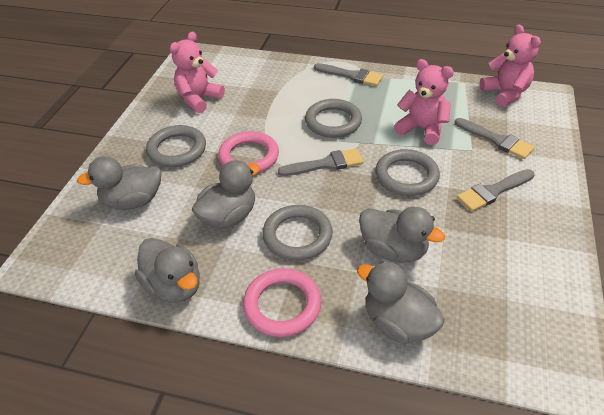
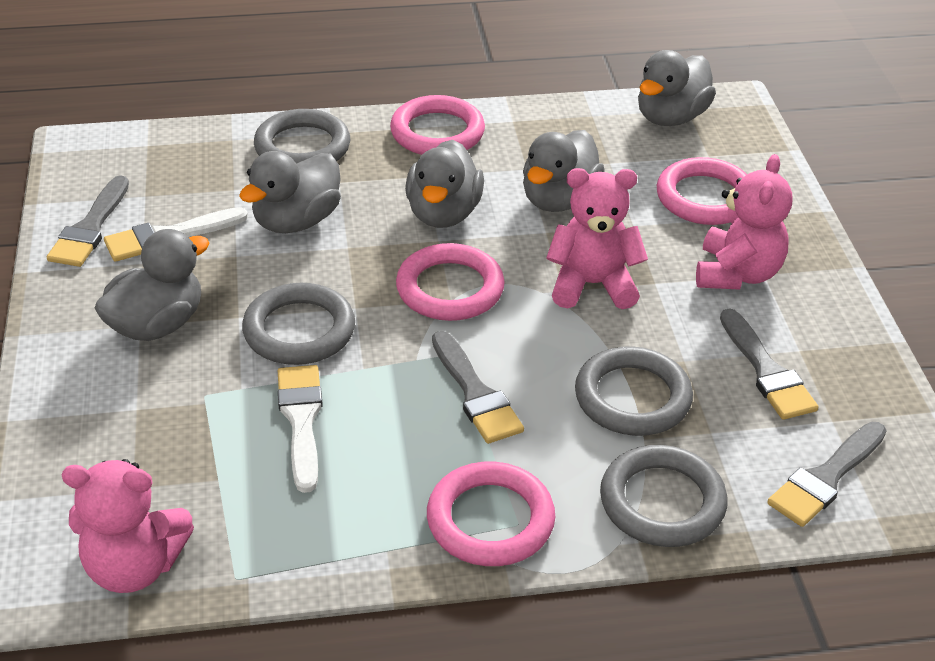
pink ring: 2 -> 4
white brush: 0 -> 2

